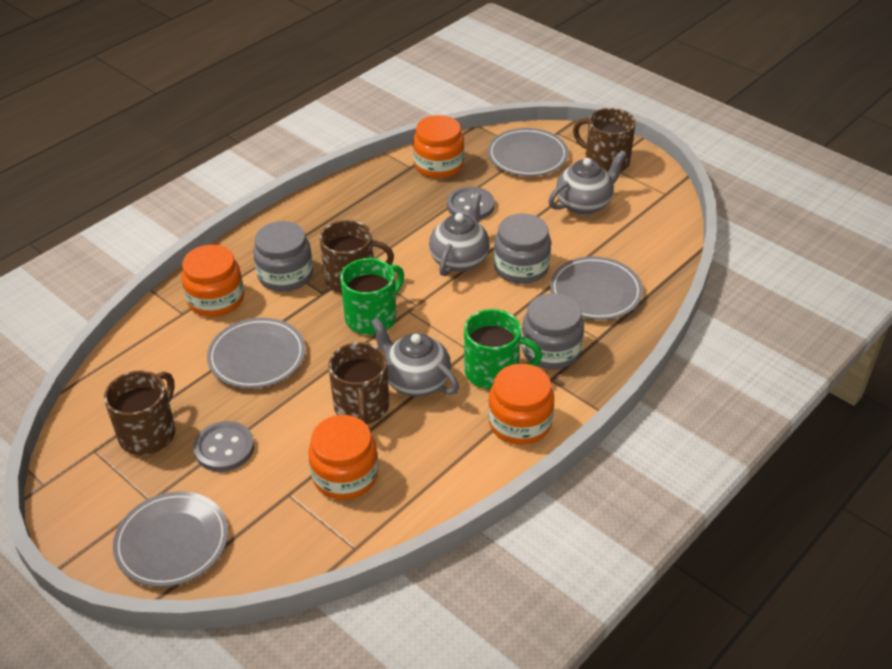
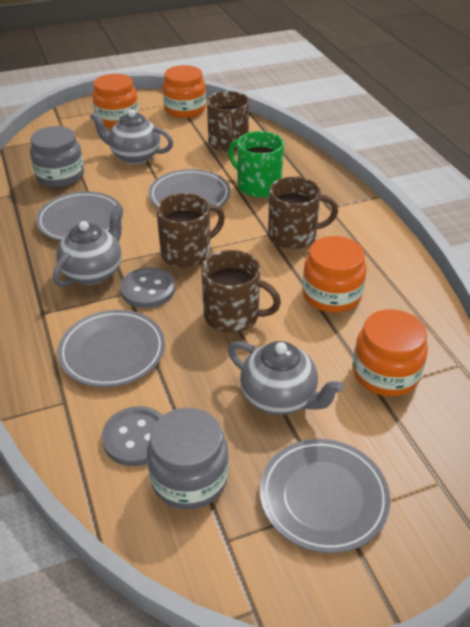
green mug: 2 -> 1
grey jar: 3 -> 2

